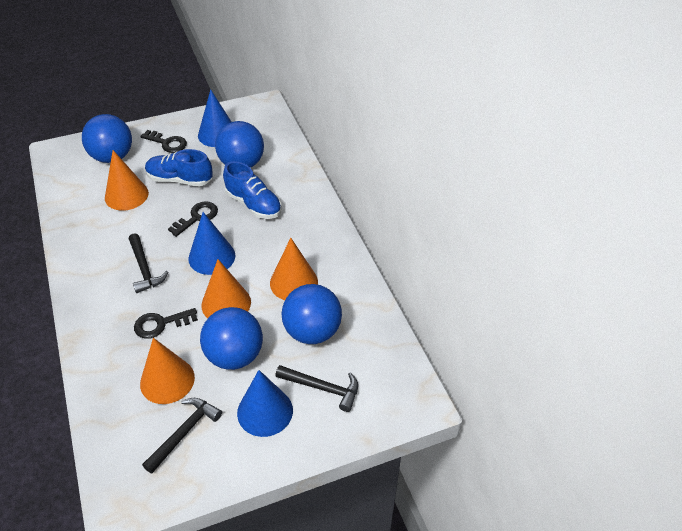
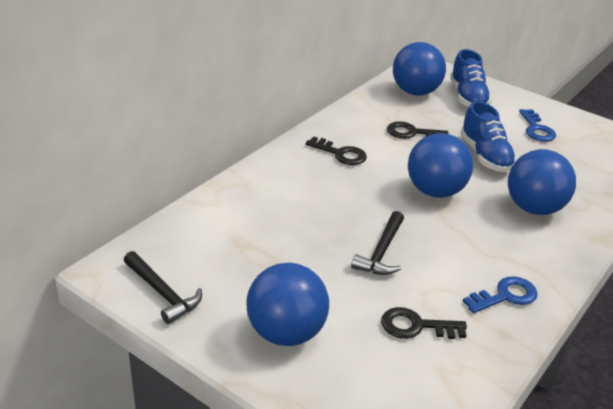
black hammer: 3 -> 2
blue cone: 3 -> 0
blue key: 0 -> 2
orange cone: 4 -> 0

